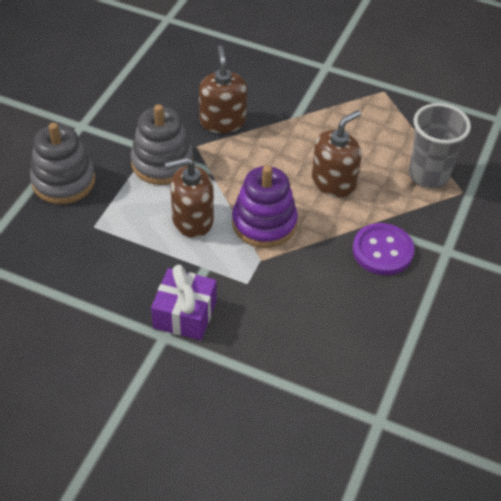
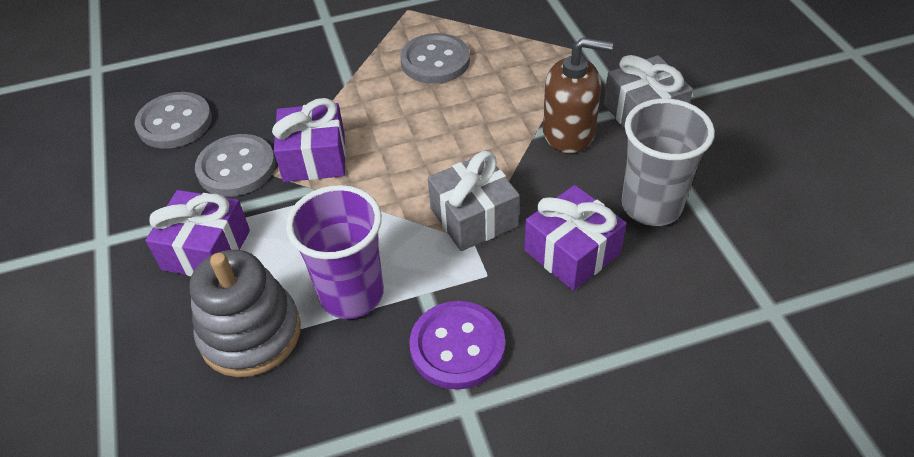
brown soap dispenser: 3 -> 1
grey button: 0 -> 3
grey gift: 0 -> 2
grey stacking toy: 2 -> 1
purple cup: 0 -> 1
purple gift: 1 -> 3
purple stacking toy: 1 -> 0

